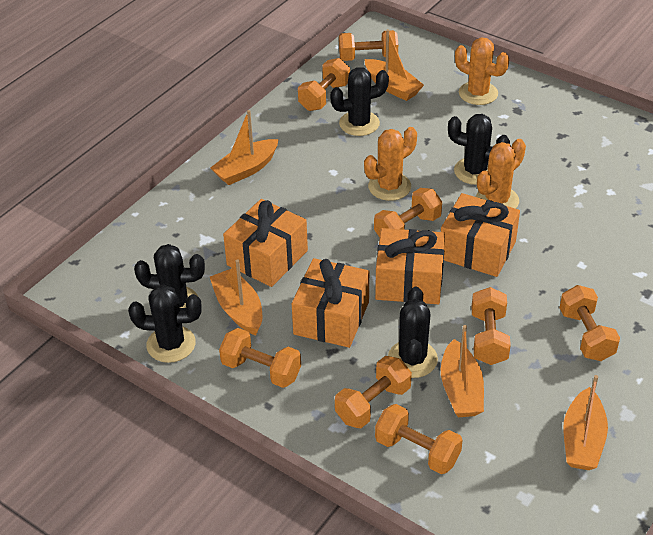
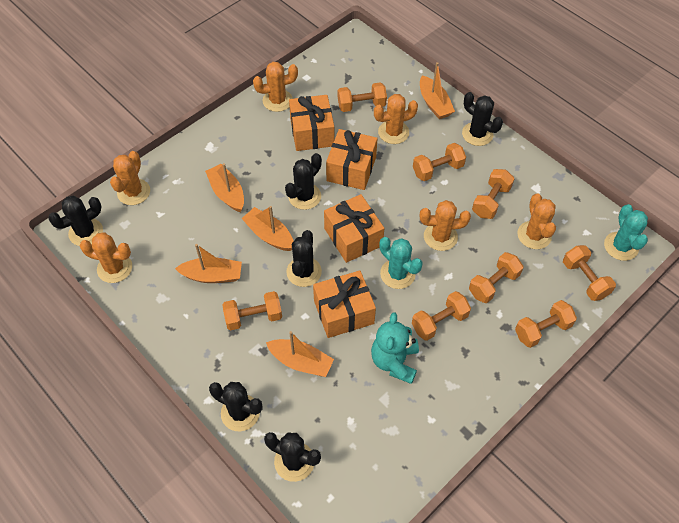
black cactus: 5 -> 6
orange cactus: 3 -> 6
turquoise cactus: 0 -> 2
turquoise teddy bear: 0 -> 1

